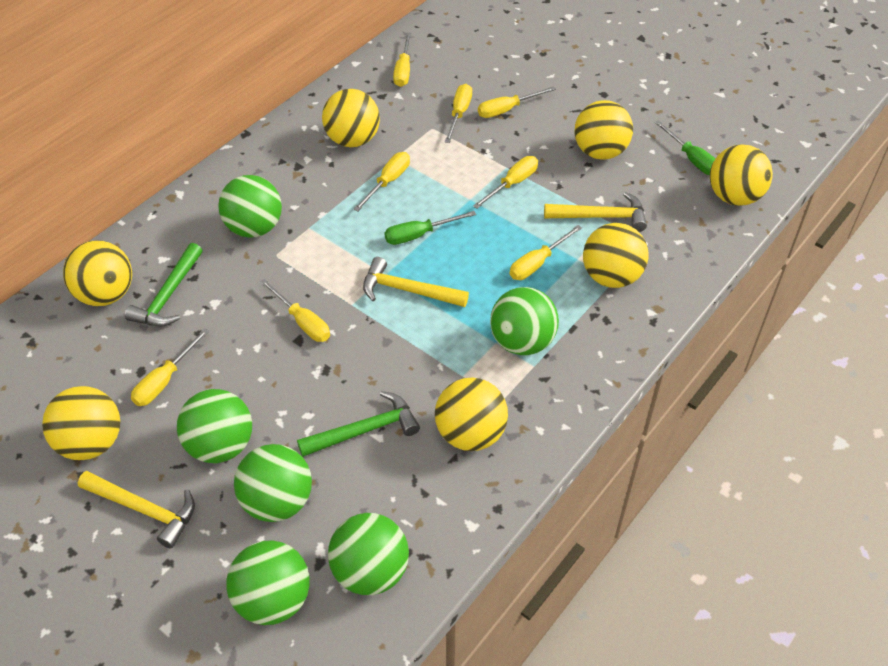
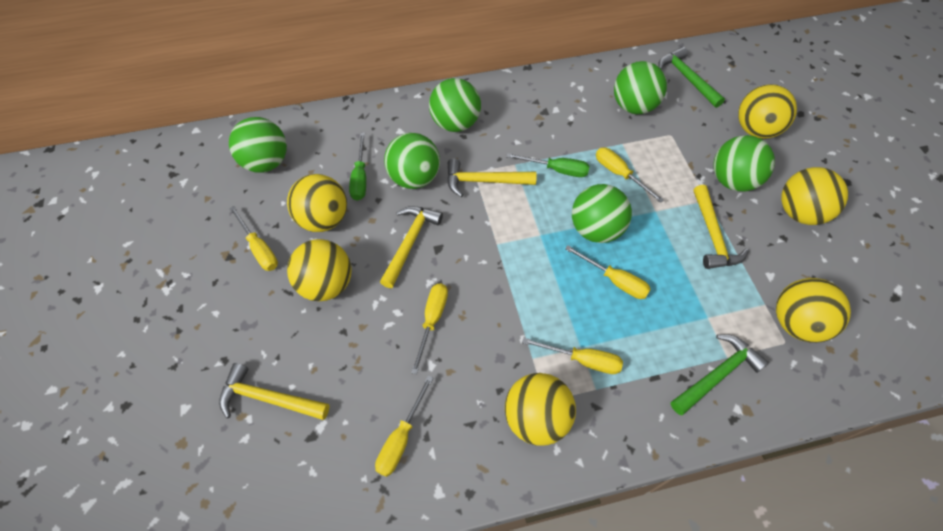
yellow ball: 7 -> 6
yellow hammer: 3 -> 4
yellow screwdriver: 8 -> 6

